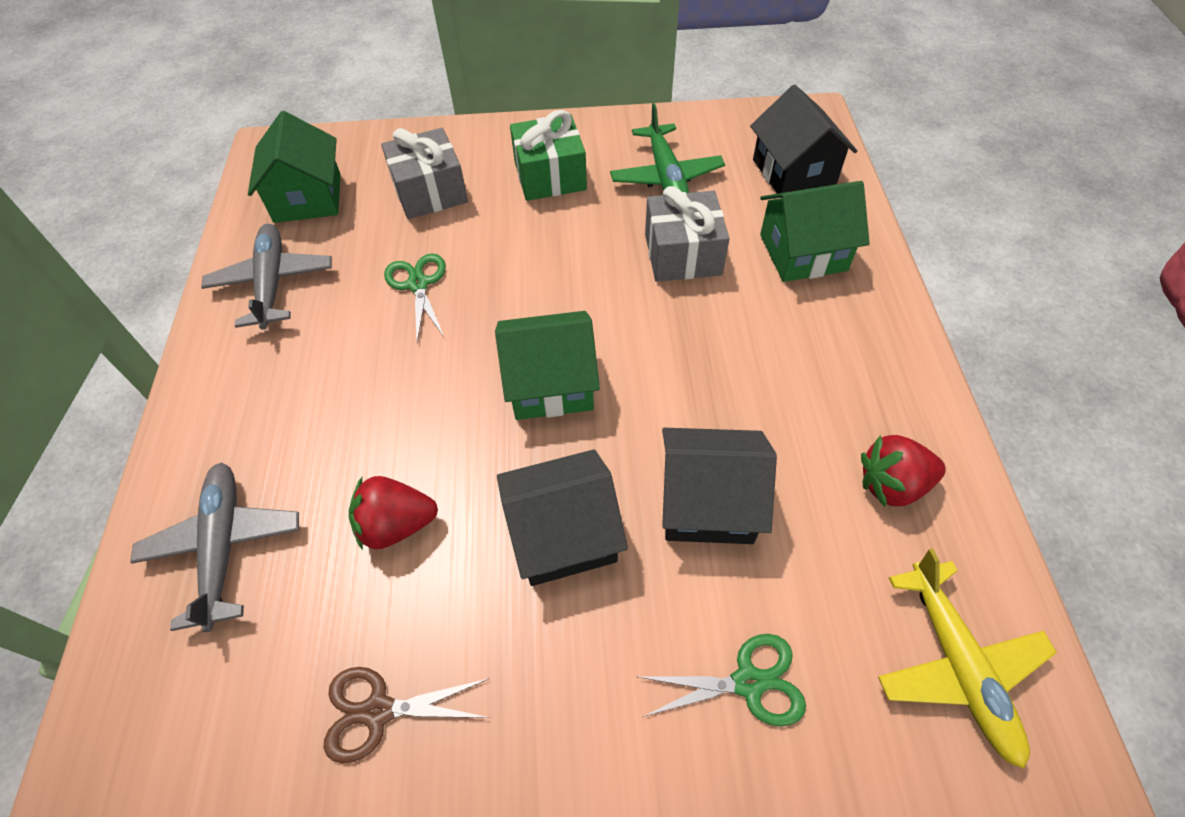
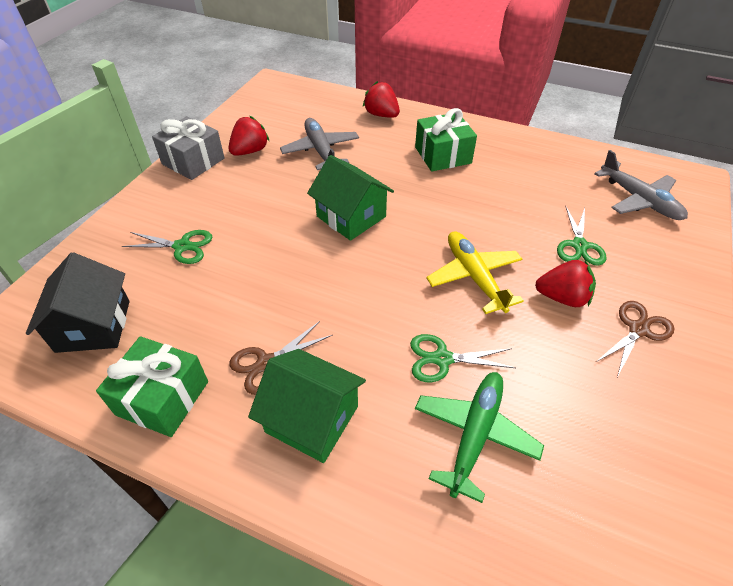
black house: 3 -> 1
brown scissors: 1 -> 2
green gift: 1 -> 2
green house: 3 -> 2
green scissors: 2 -> 3
grey gift: 2 -> 1
red strawberry: 2 -> 3

